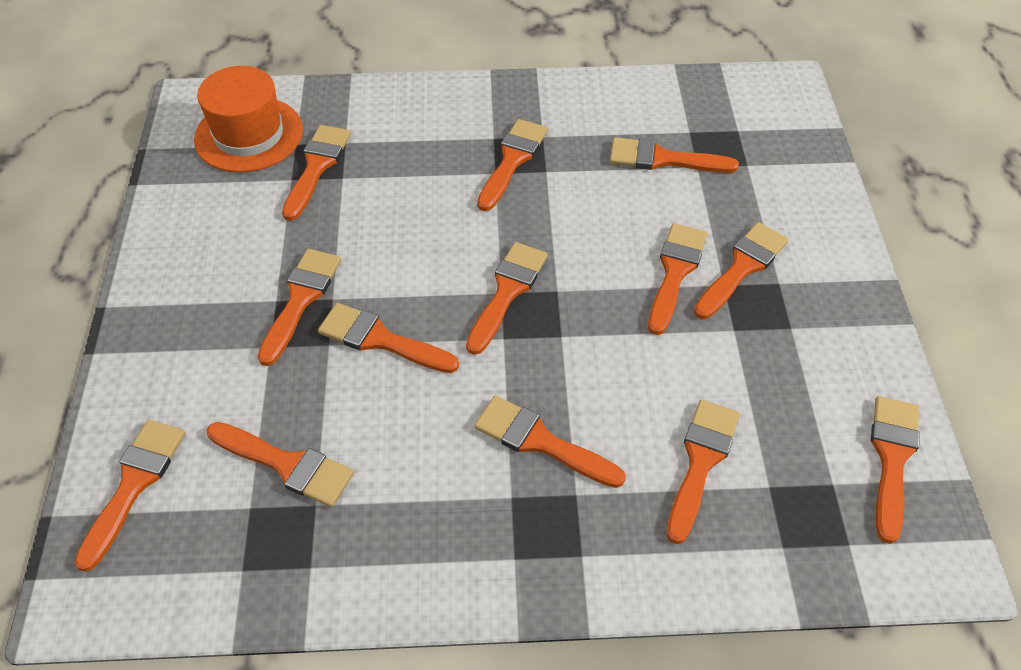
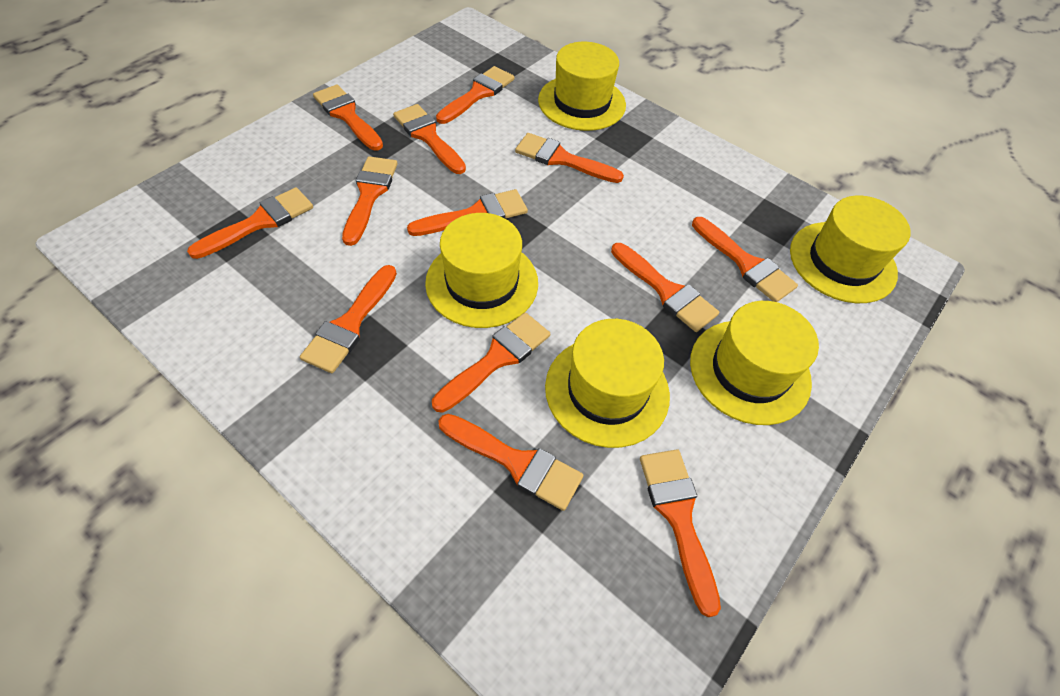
orange hat: 1 -> 0
yellow hat: 0 -> 5

